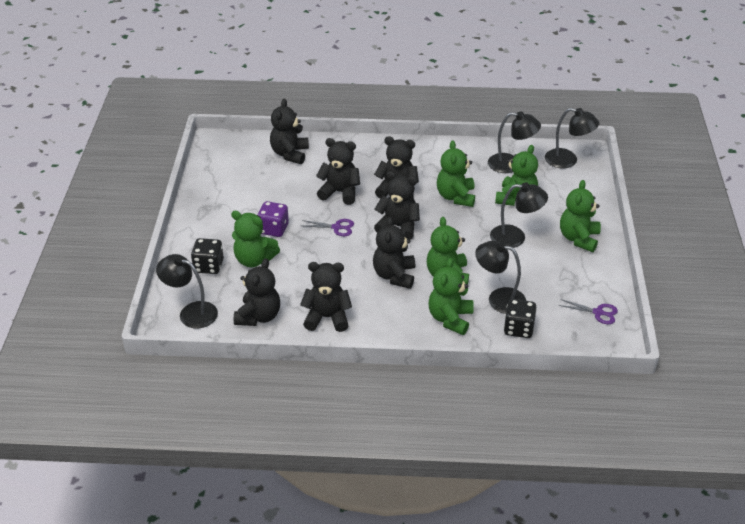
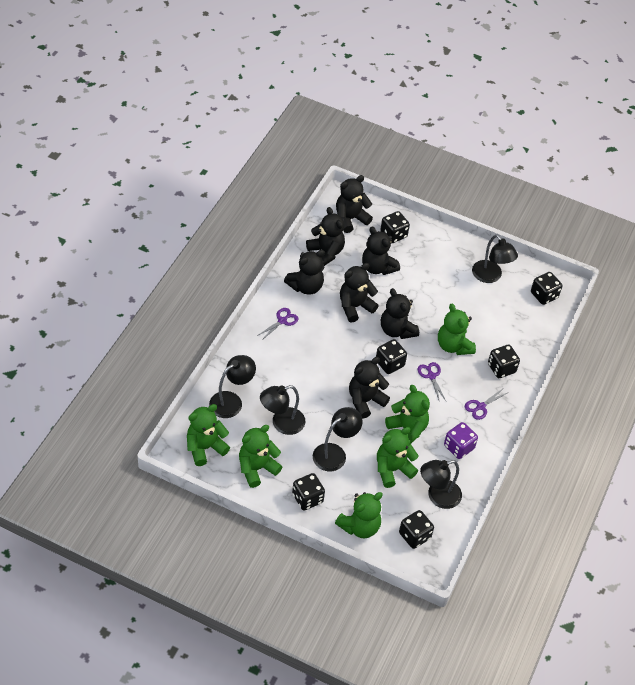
black dice: 2 -> 6
purple scissors: 2 -> 3

